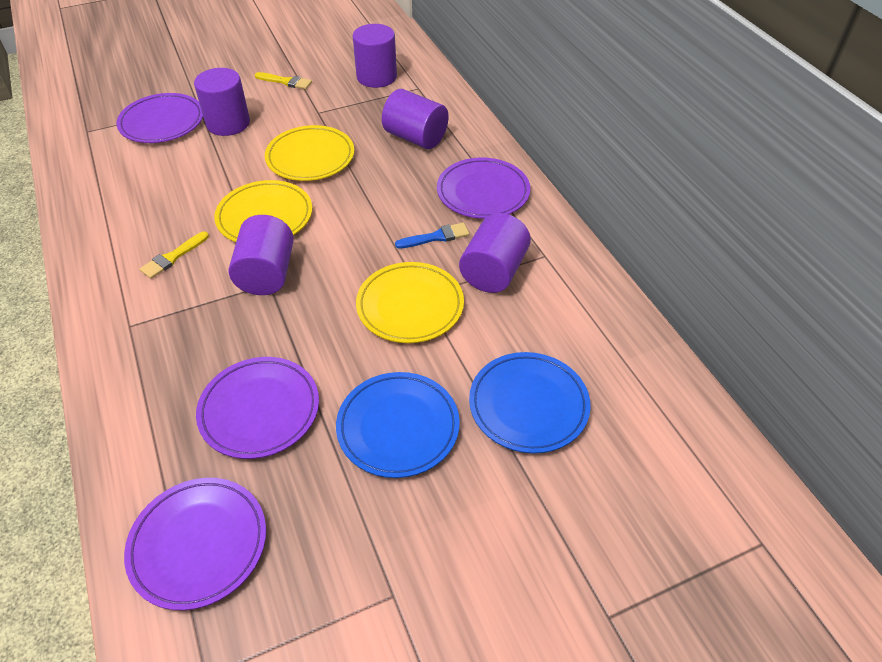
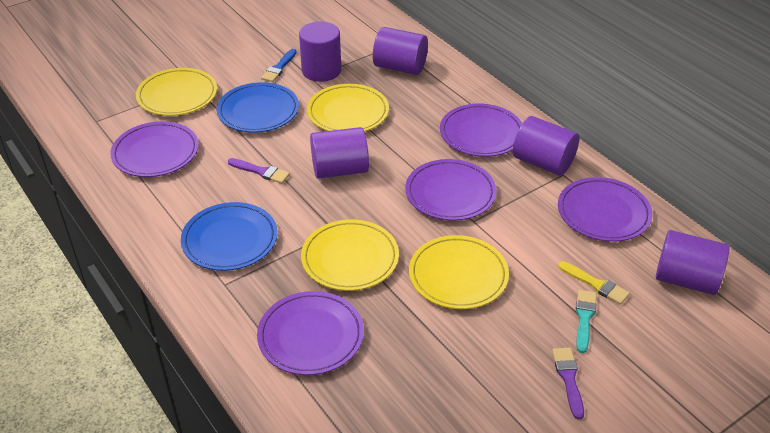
purple brush: 0 -> 2
purple plate: 4 -> 5
turquoise brush: 0 -> 1
yellow brush: 2 -> 1
yellow plate: 3 -> 4

